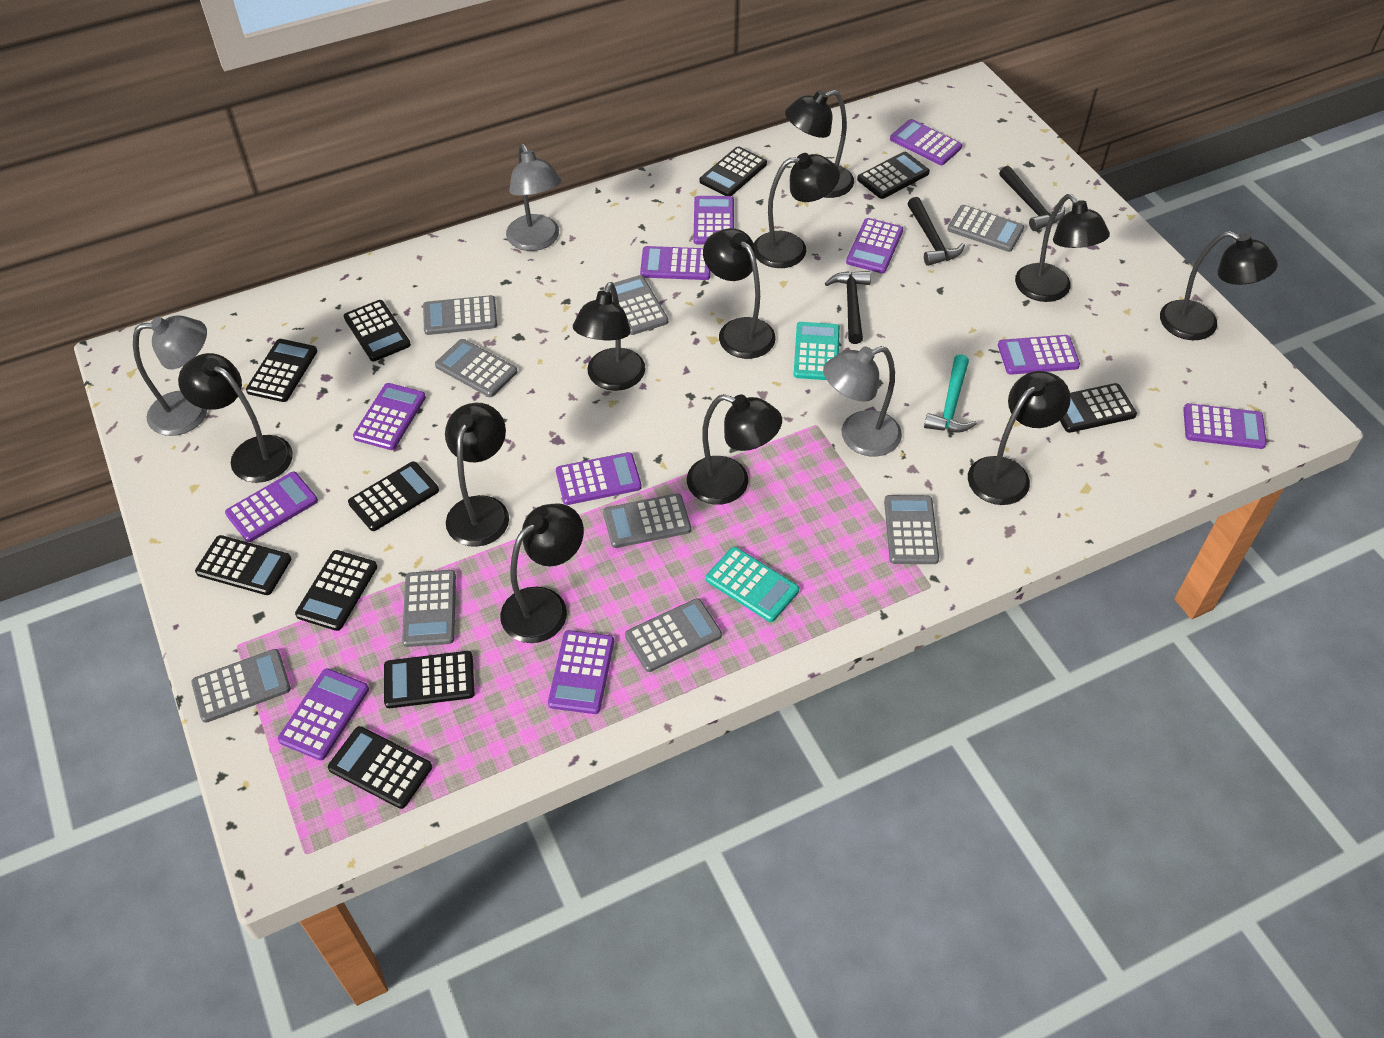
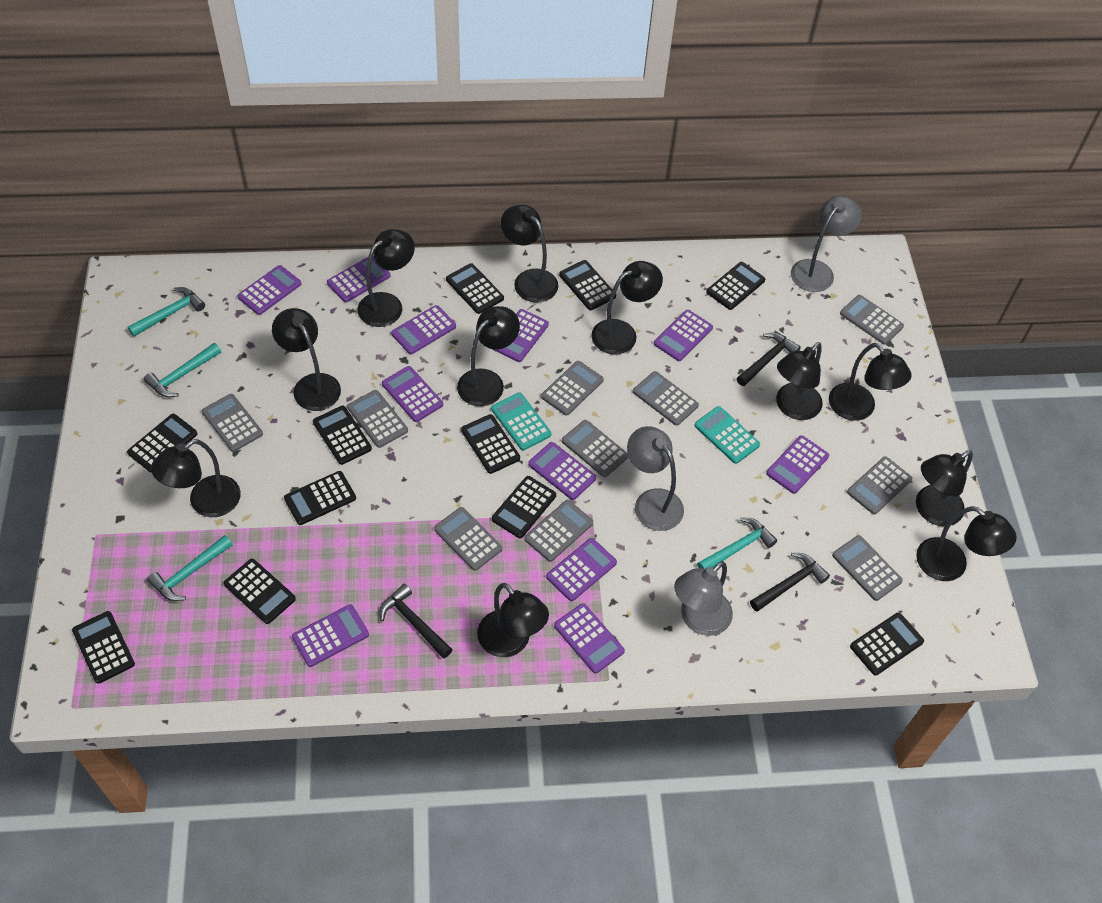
black calculator: 10 -> 11
grey calculator: 9 -> 10
turquoise hammer: 1 -> 4

